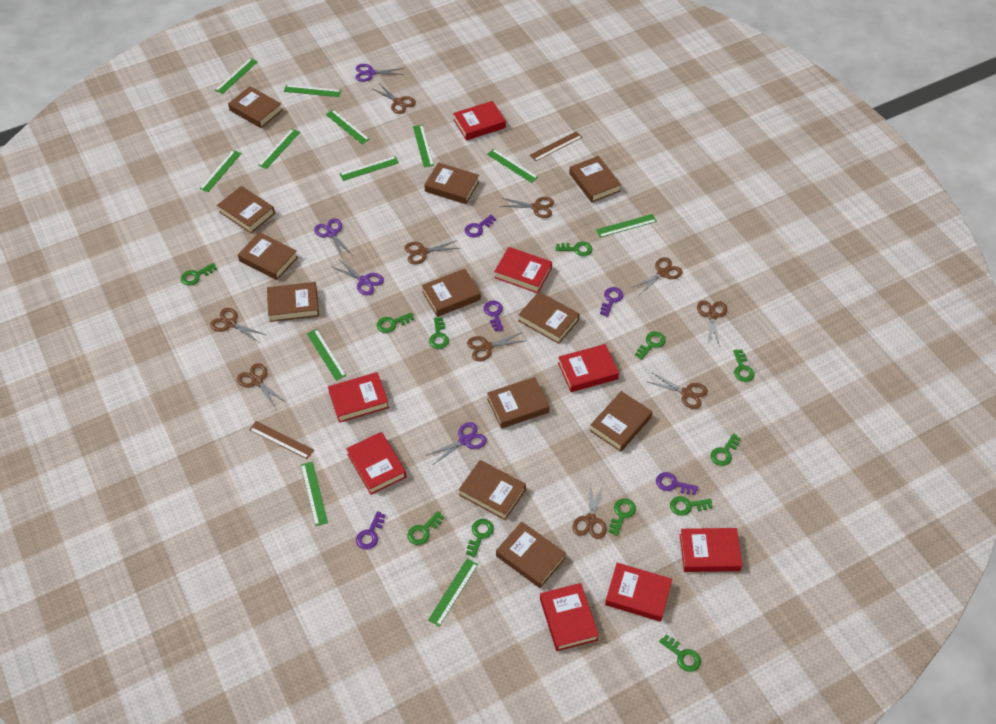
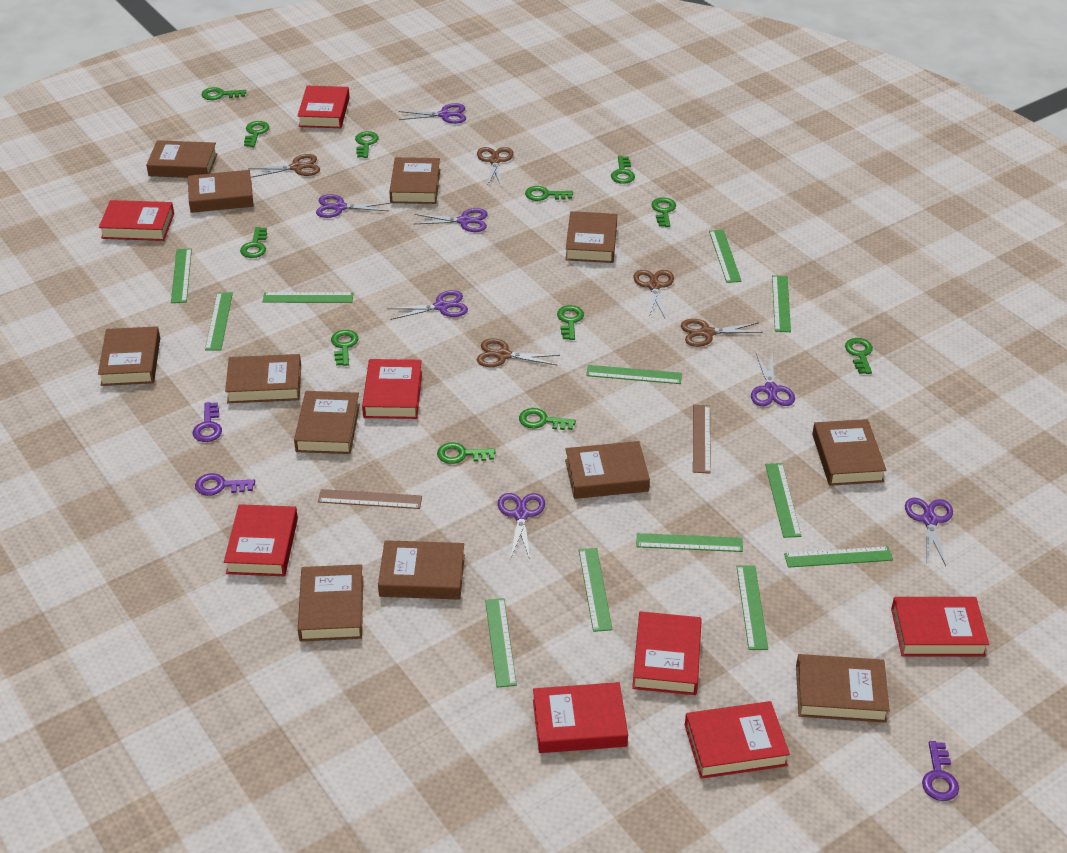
brown scissors: 10 -> 5
purple key: 5 -> 3
purple scissors: 4 -> 7

